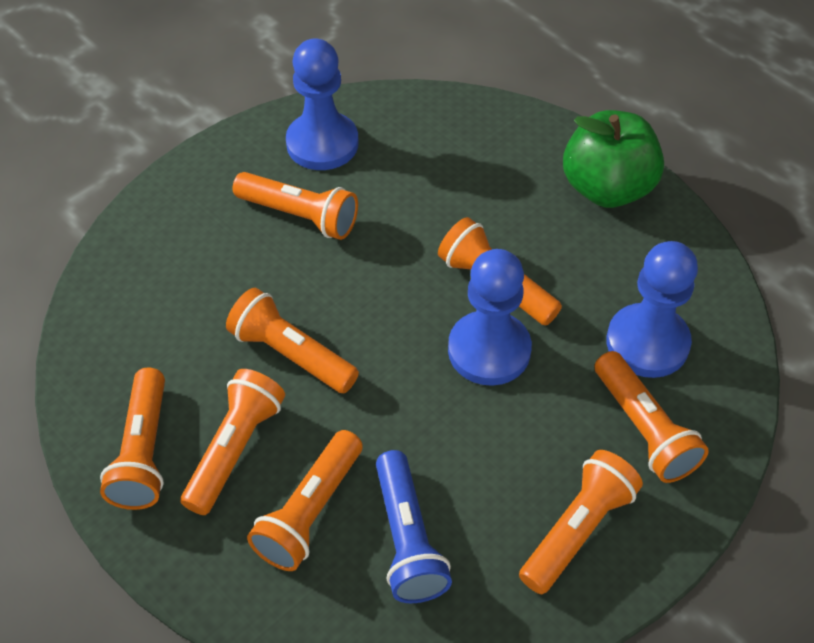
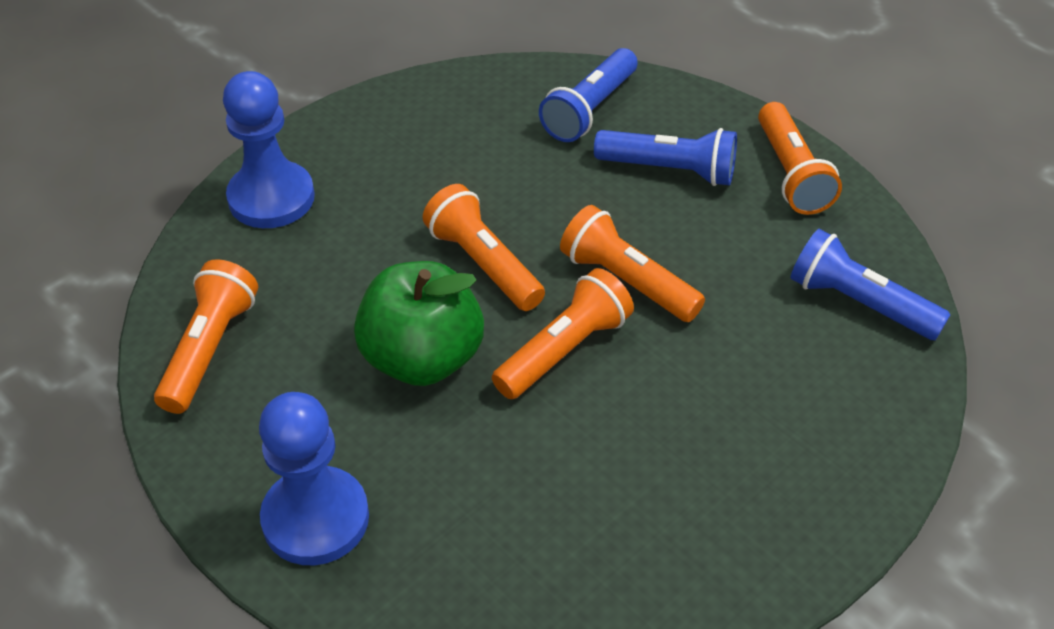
blue flashlight: 1 -> 3
blue pawn: 3 -> 2
orange flashlight: 8 -> 5

